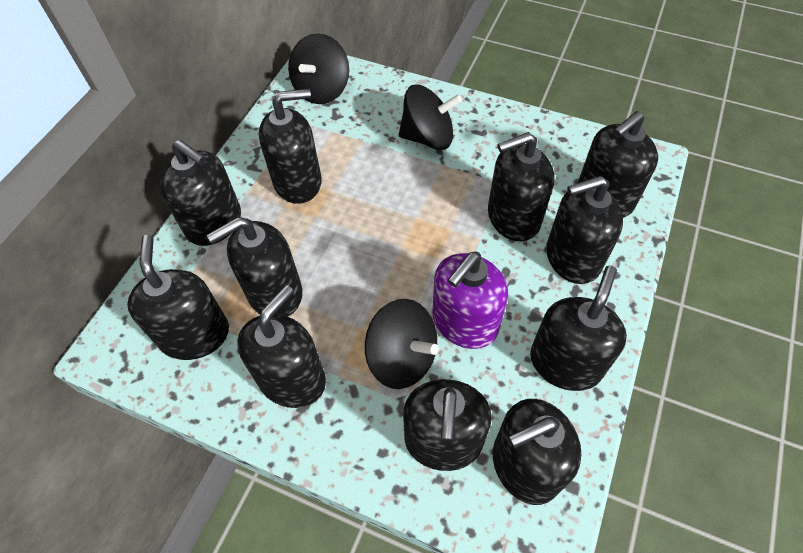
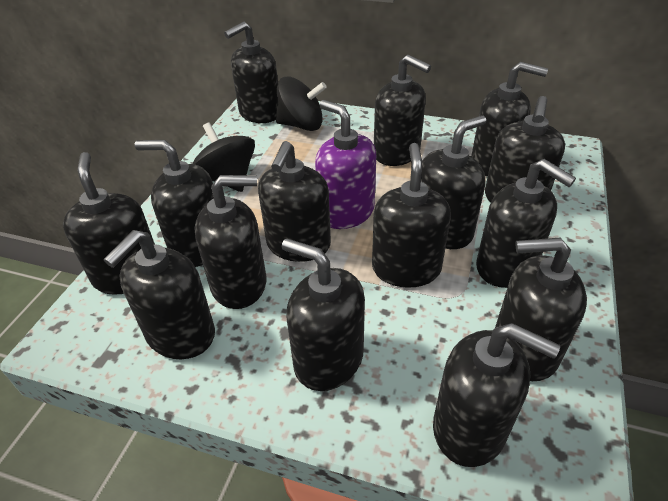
black soap dispenser: 11 -> 15
black spinning top: 3 -> 2

